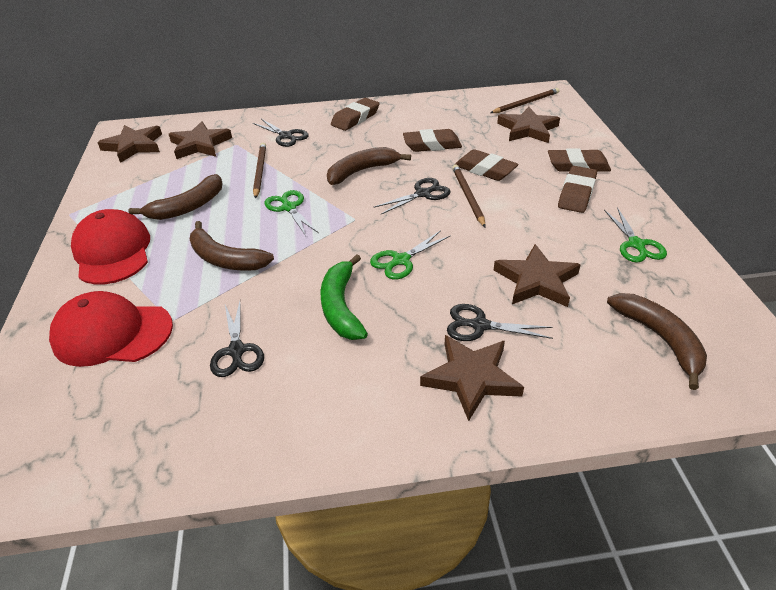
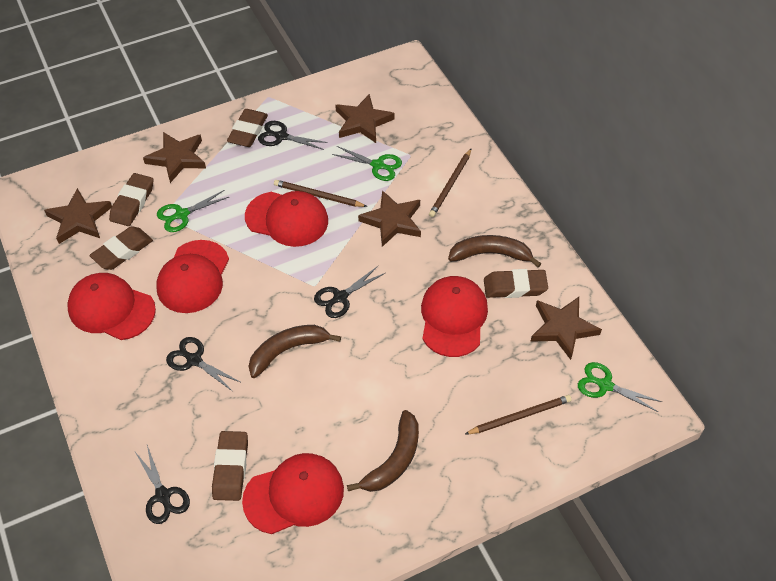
brown banana: 4 -> 3
green banana: 1 -> 0
red cap: 2 -> 5

